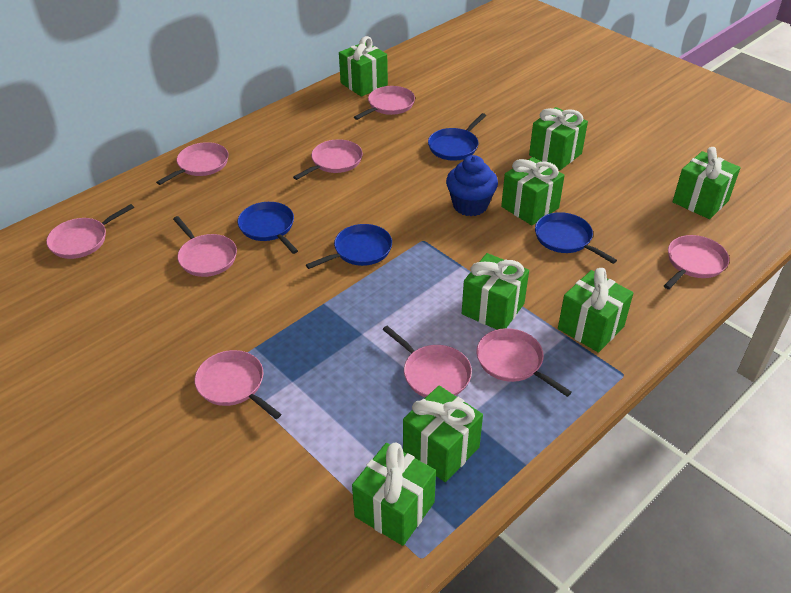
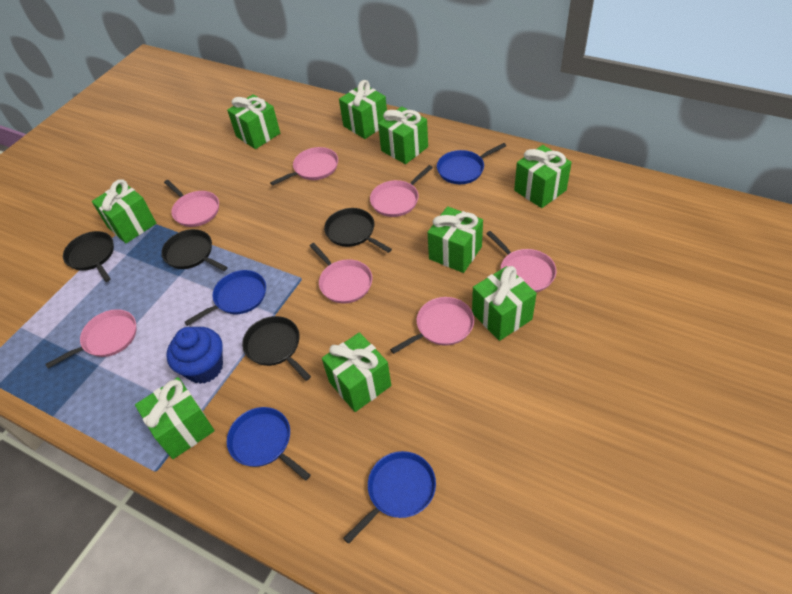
black pan: 0 -> 4
green gift: 8 -> 9
pink pan: 9 -> 7

